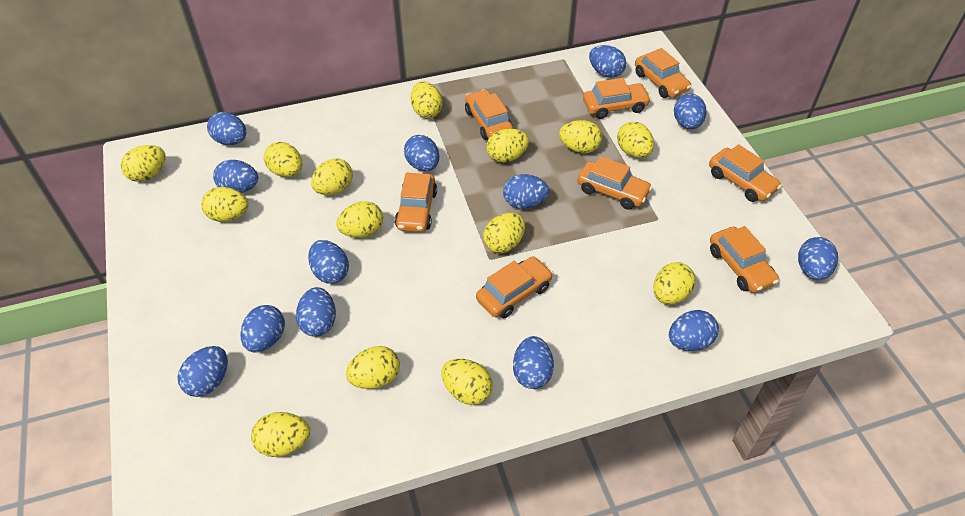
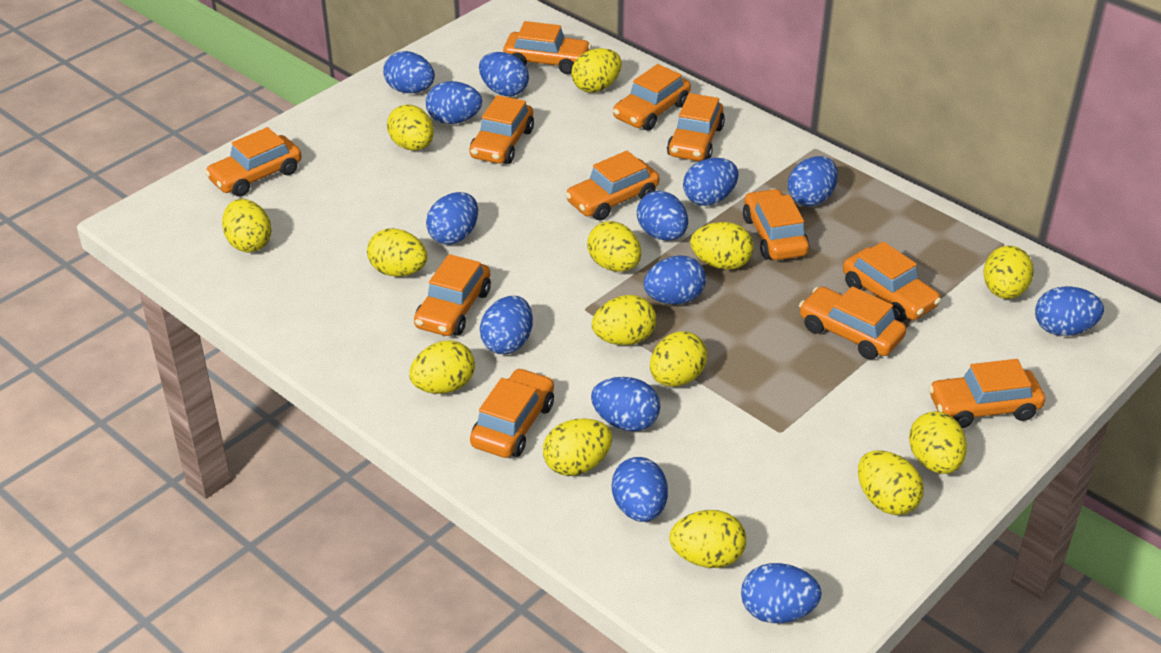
orange car: 8 -> 12

